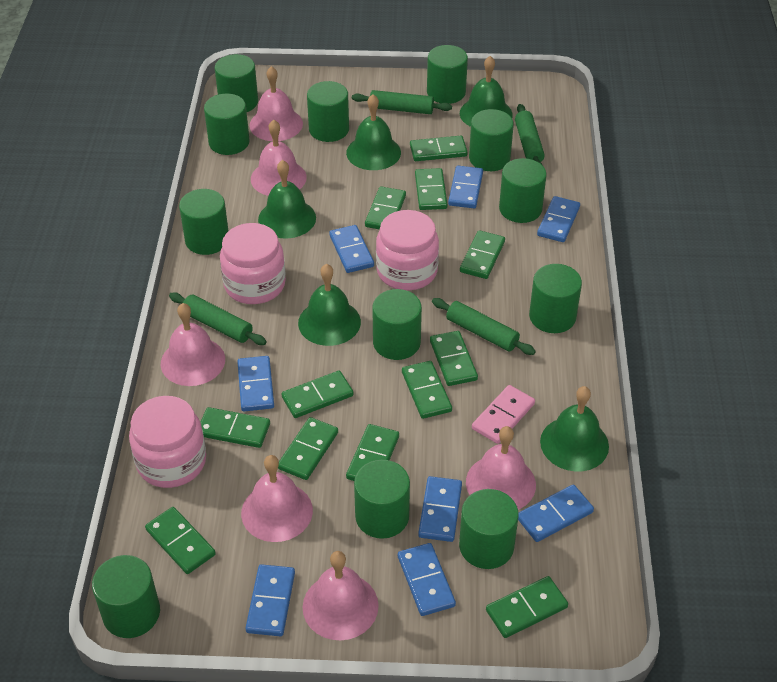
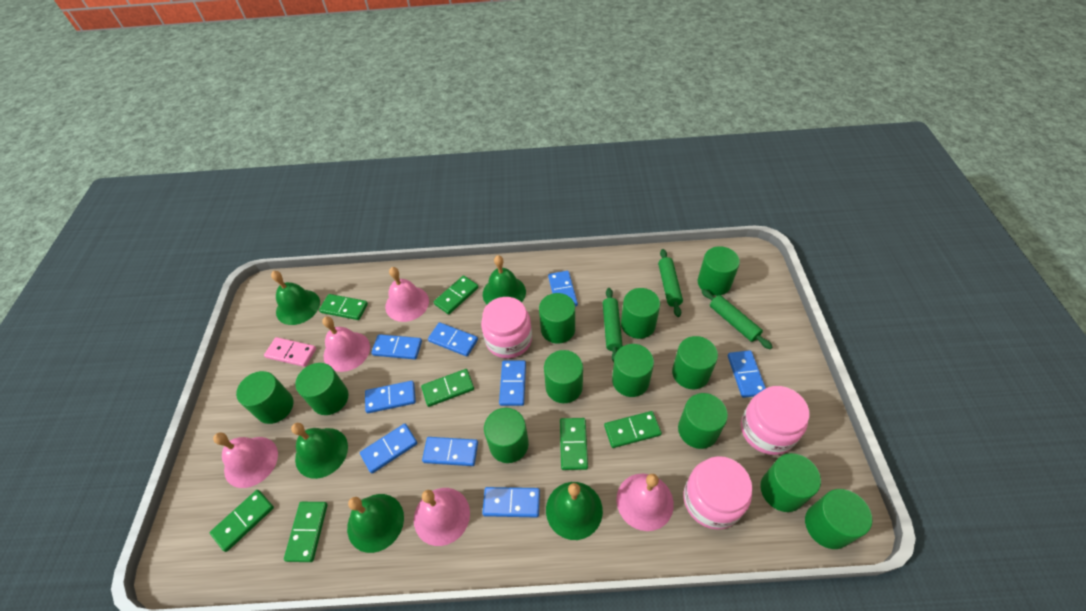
blue domino: 8 -> 9
green domino: 12 -> 7
green rolling pin: 4 -> 3
pink bell: 6 -> 5

